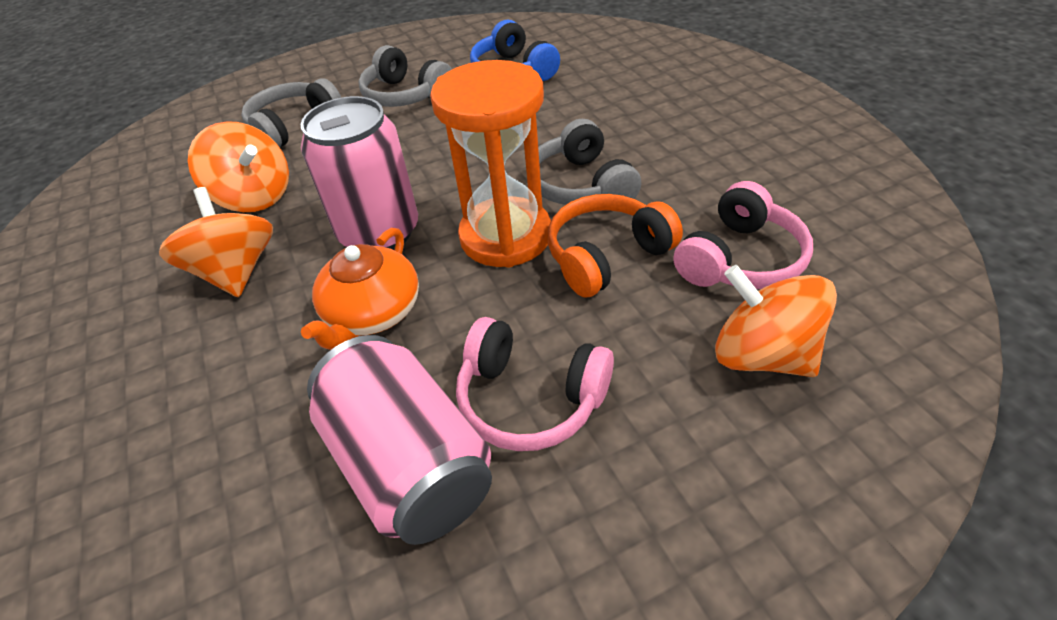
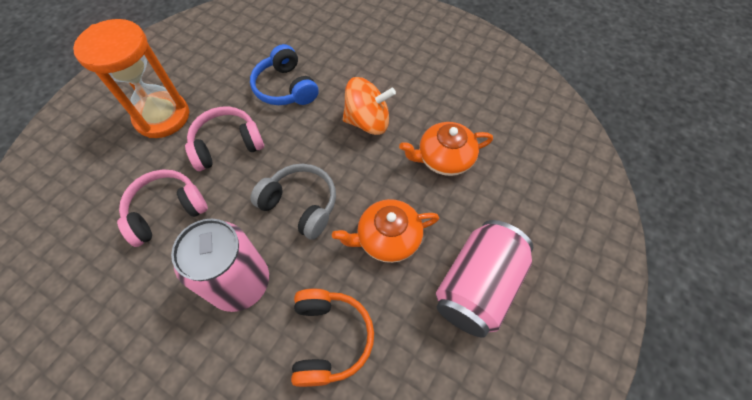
grey headphones: 3 -> 1
orange spinning top: 3 -> 1
orange teapot: 1 -> 2

